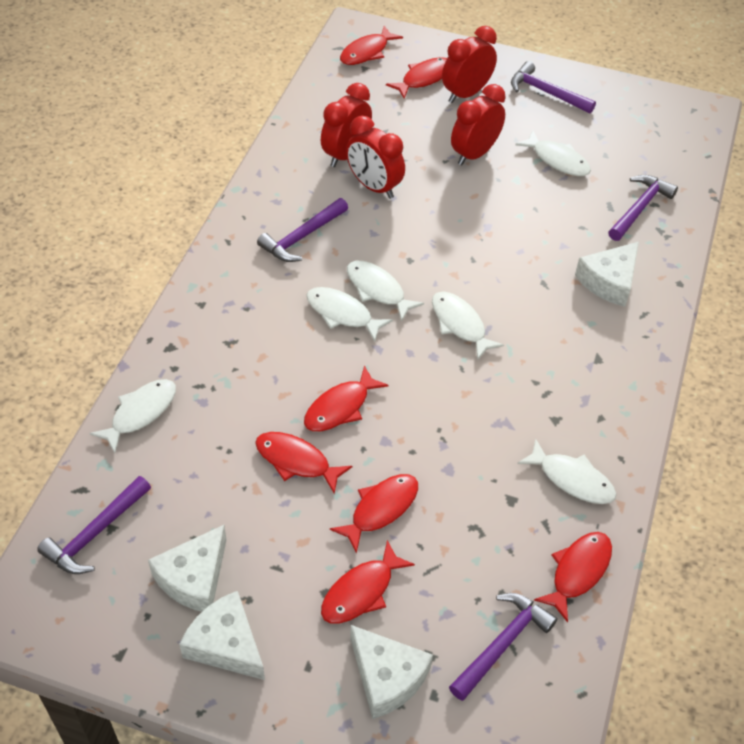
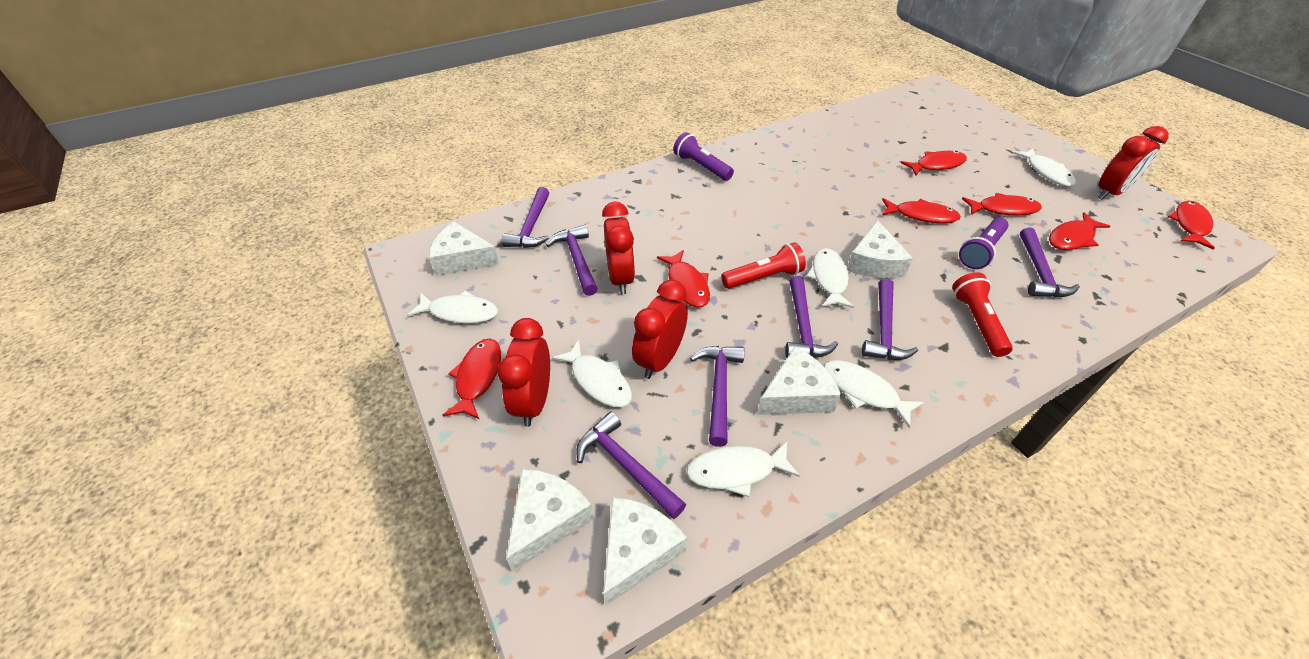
purple flashlight: 0 -> 2
purple hammer: 5 -> 7
red flashlight: 0 -> 2
white cheese: 4 -> 5

